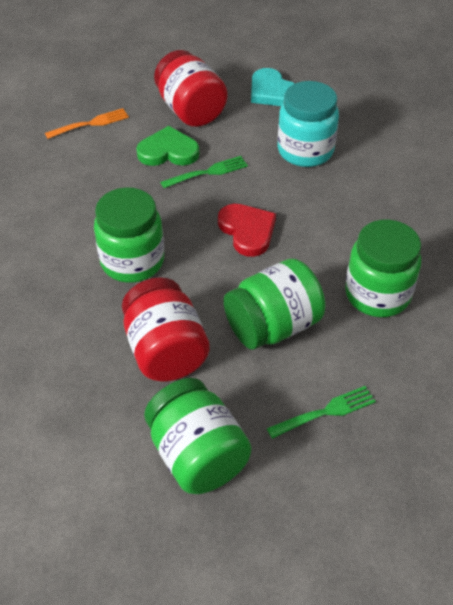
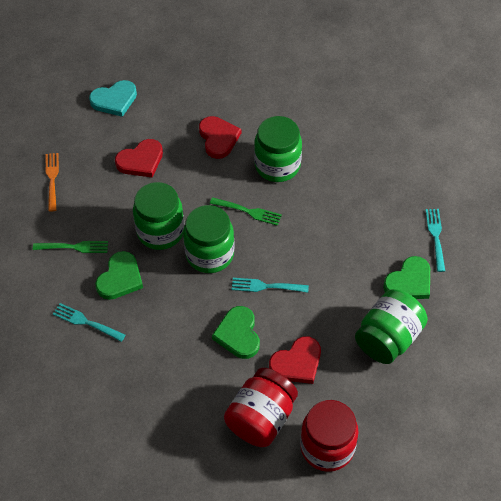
green heart: 1 -> 3
red heart: 1 -> 3
turquoise fork: 0 -> 3
turquoise jar: 1 -> 0

